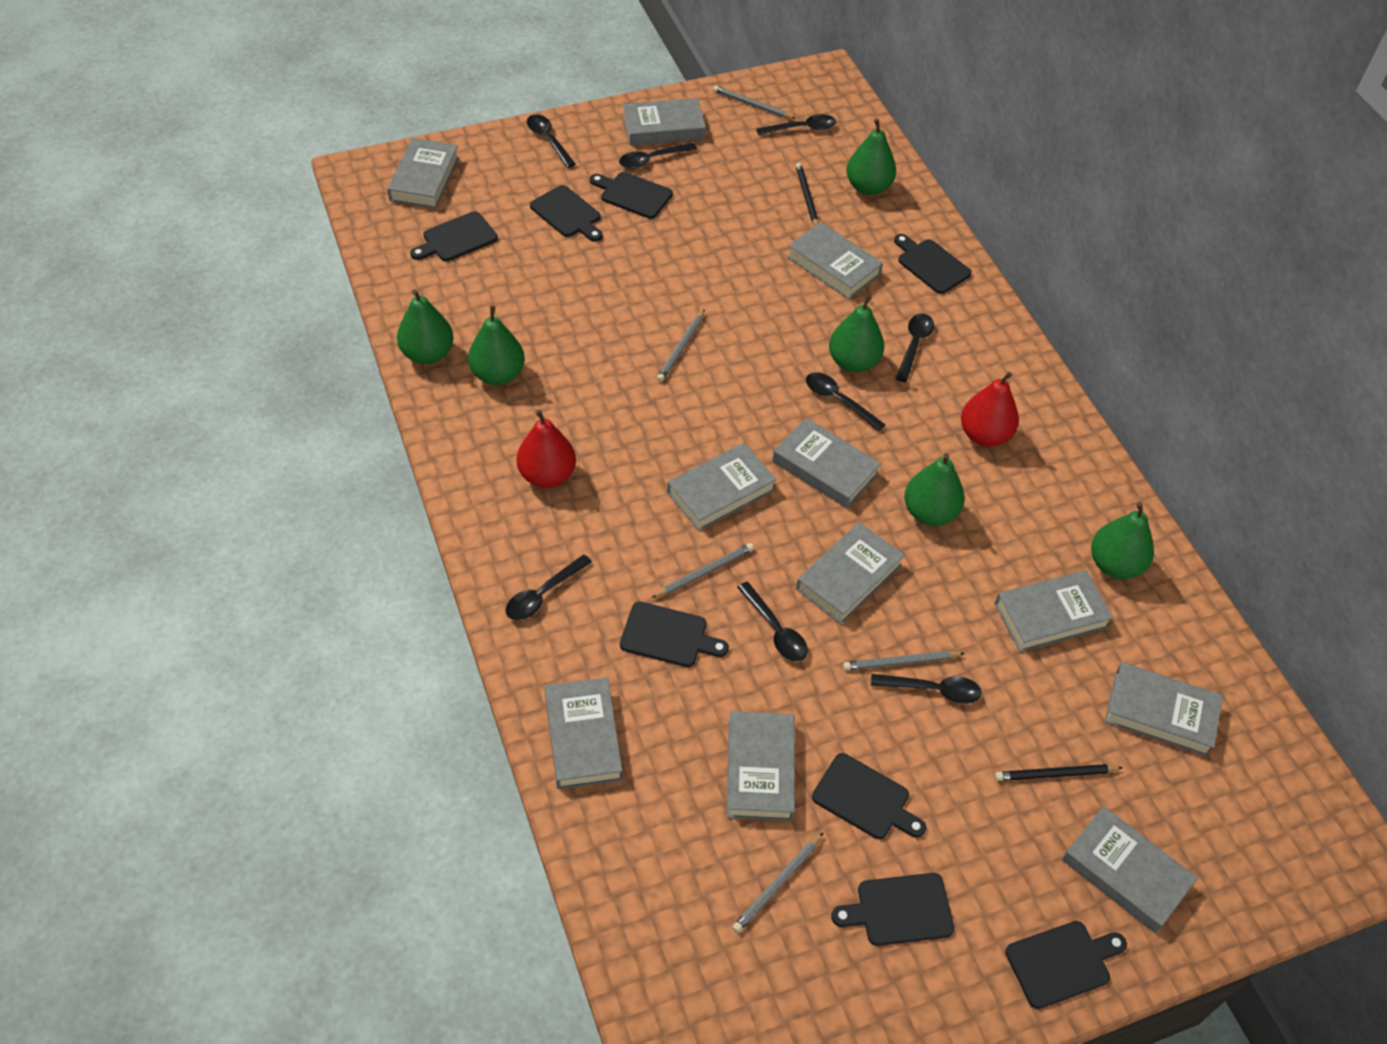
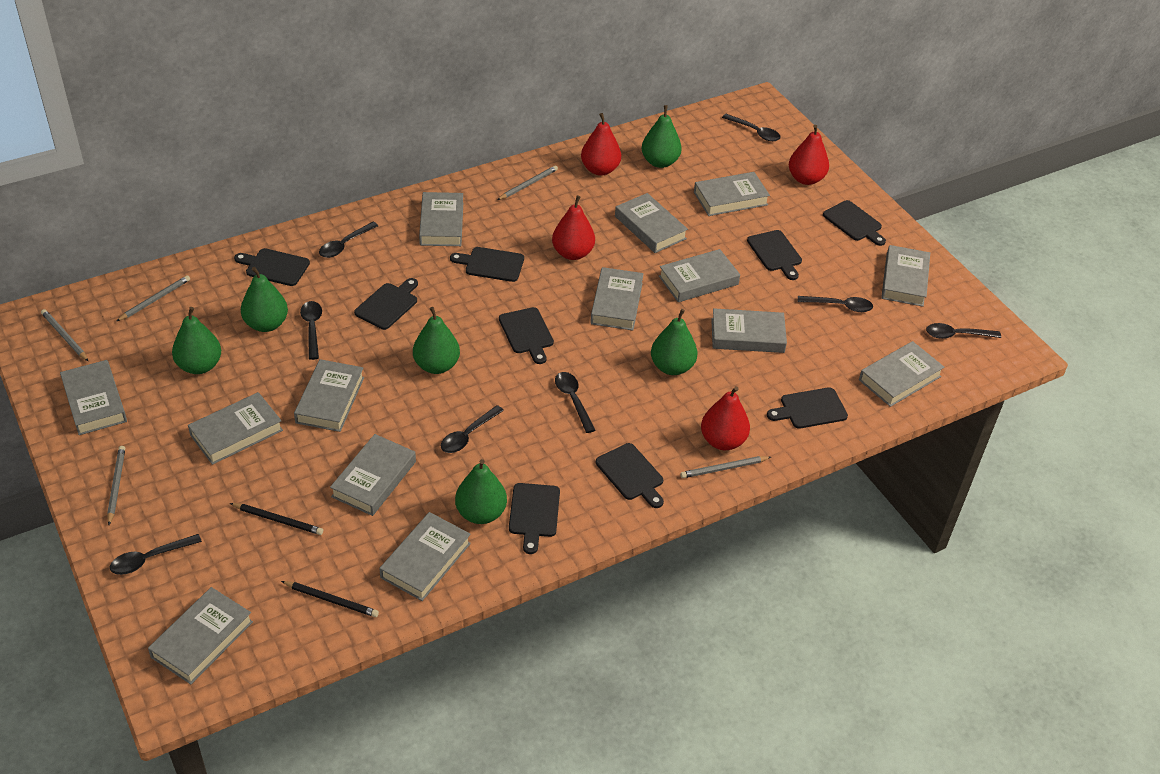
black cutting board: 8 -> 9
grey book: 11 -> 14
red pear: 2 -> 4

